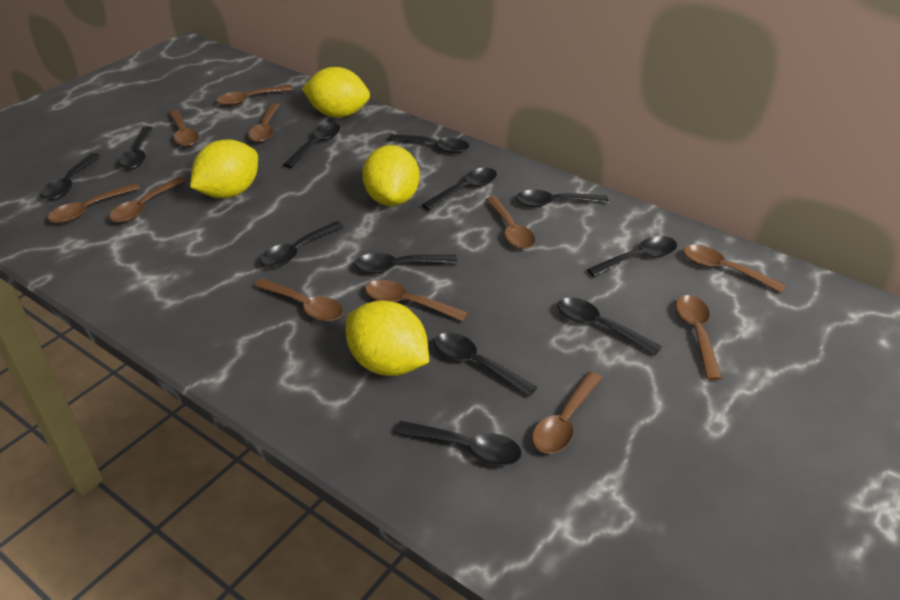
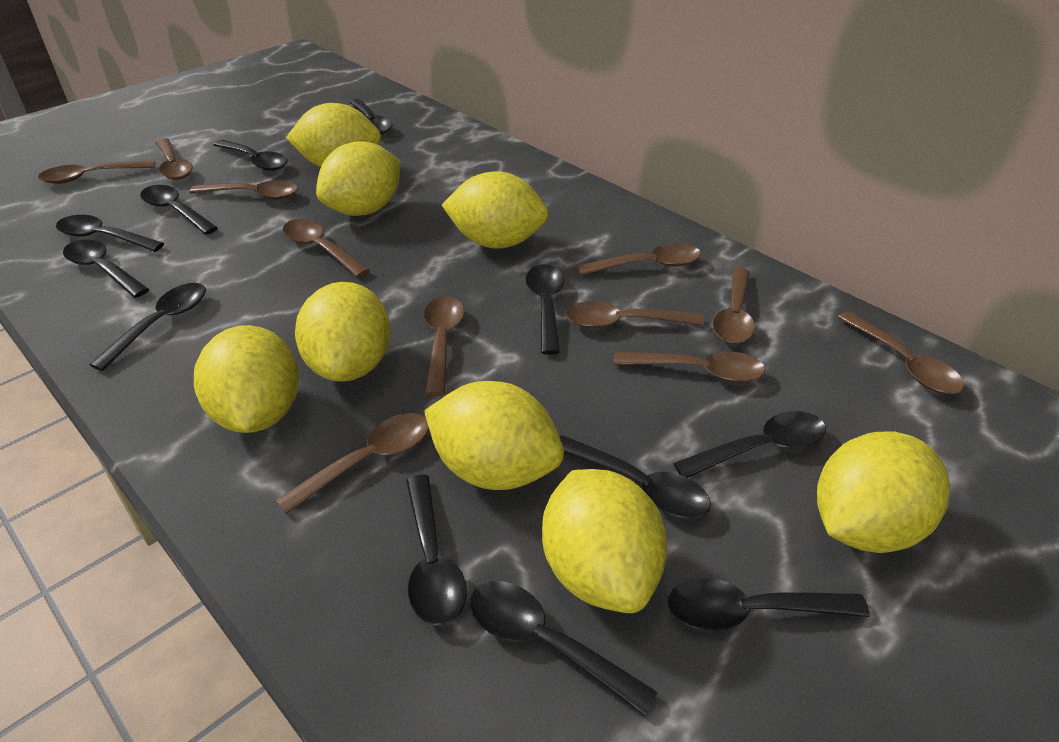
yellow lemon: 4 -> 8

